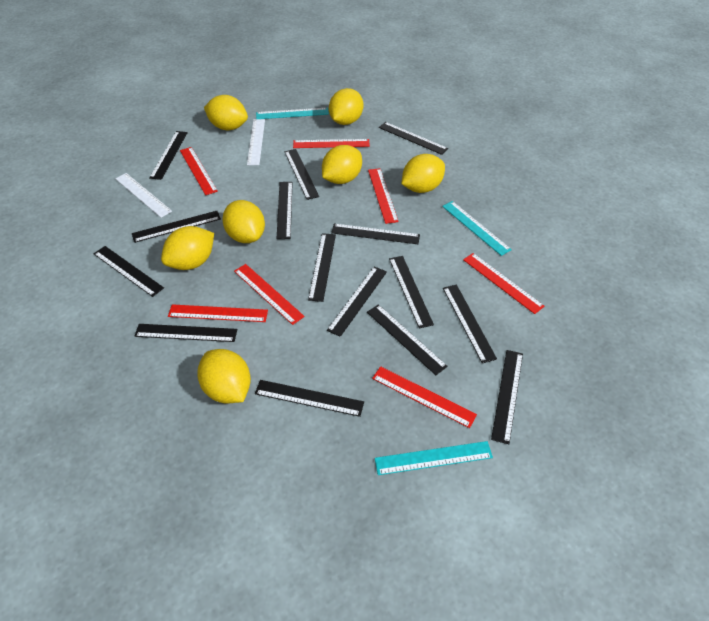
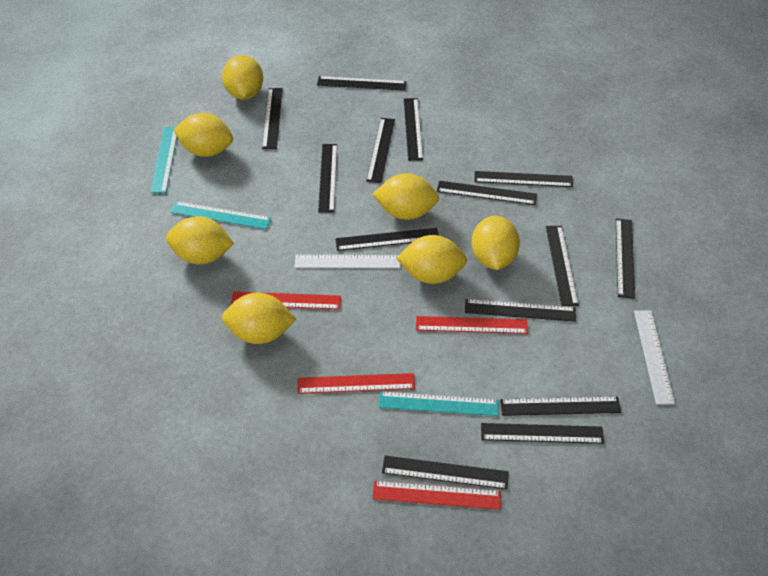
black ruler: 15 -> 14
red ruler: 7 -> 4

